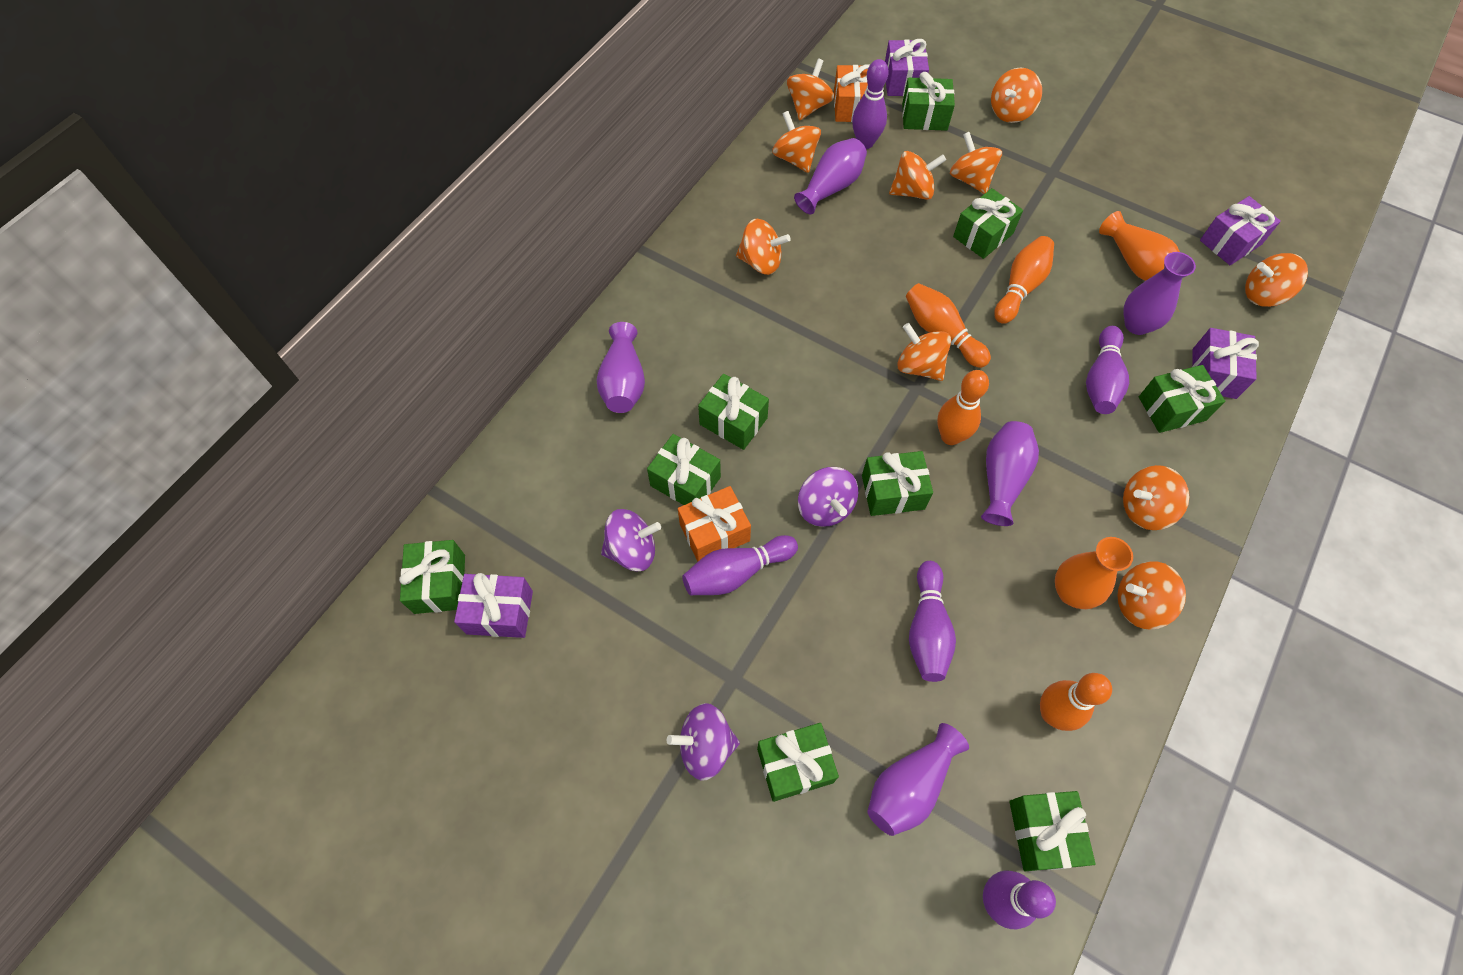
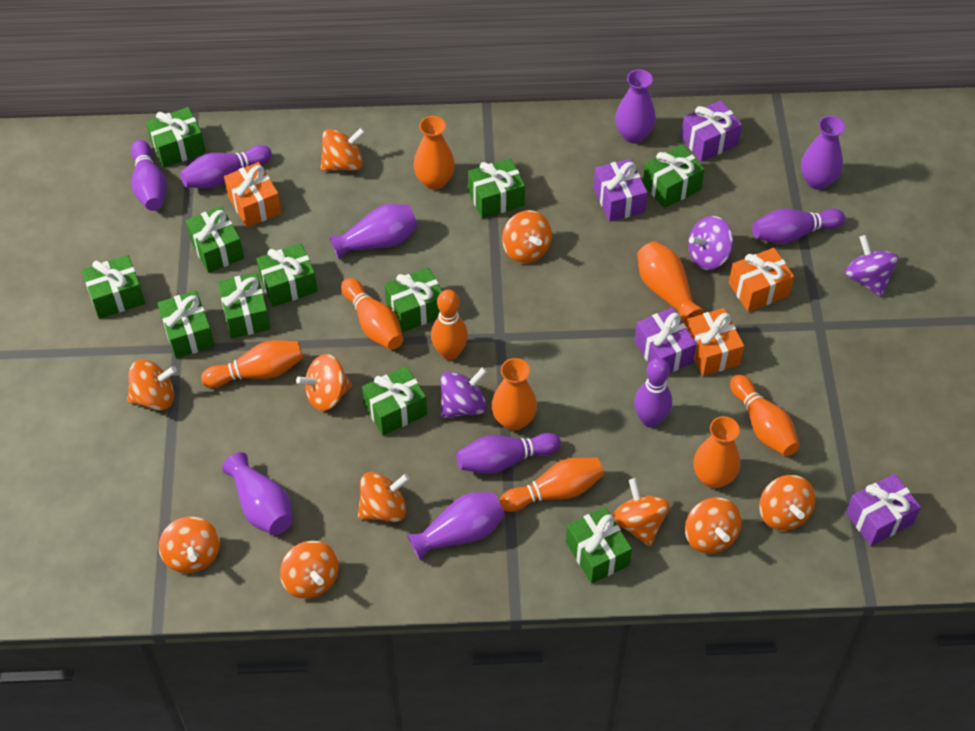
green gift: 9 -> 11
orange bowling pin: 4 -> 5
orange gift: 2 -> 3
orange vase: 2 -> 4

